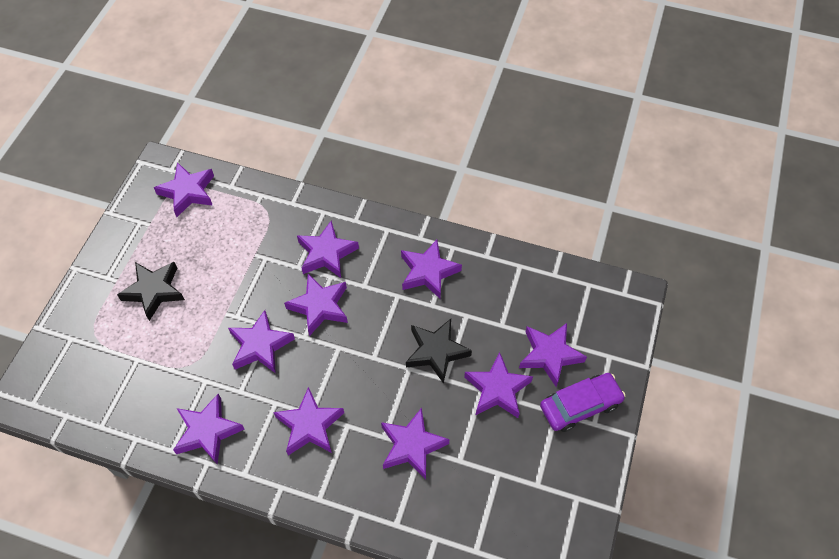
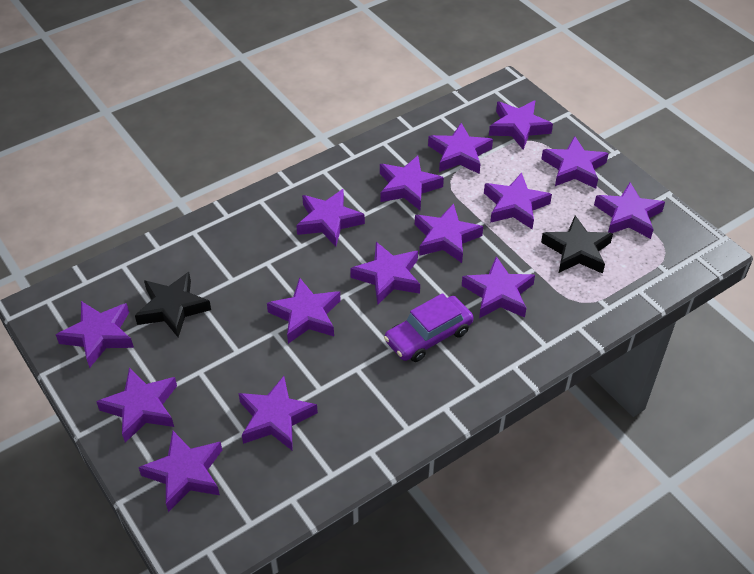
purple star: 10 -> 15

